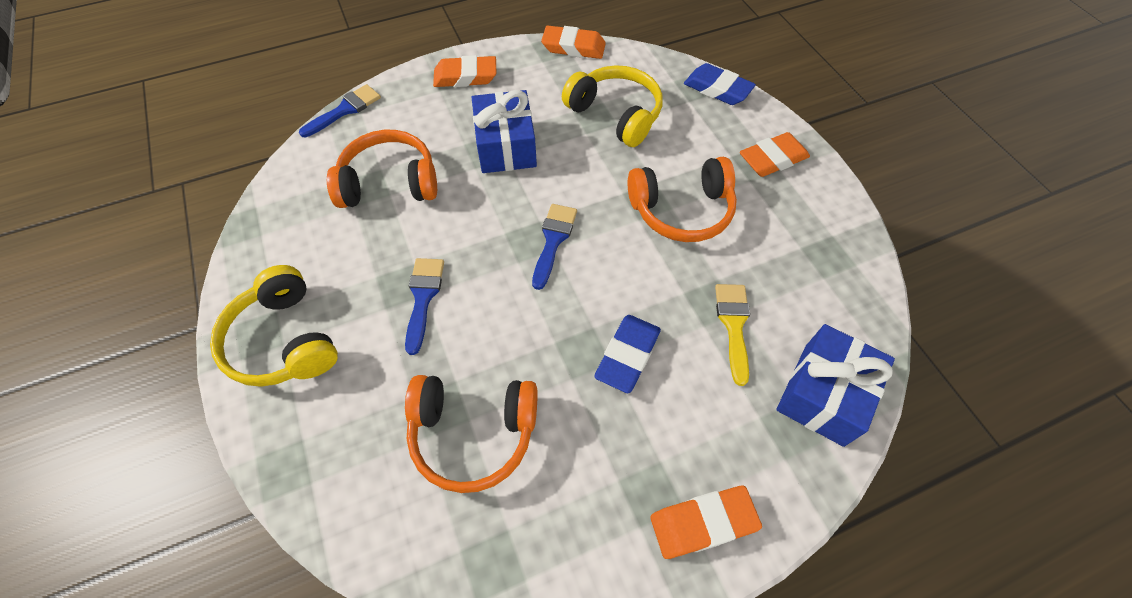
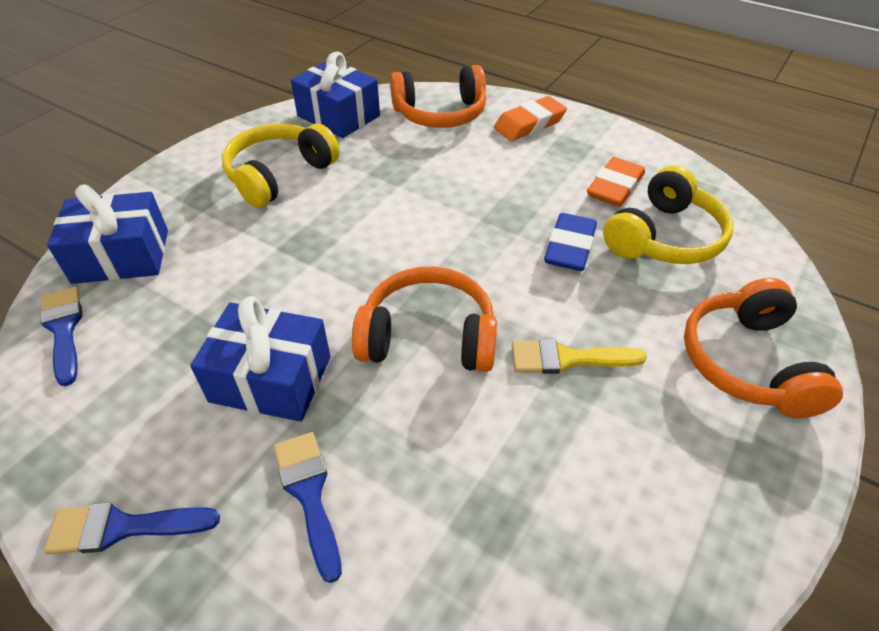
blue eraser: 2 -> 1
blue gift: 2 -> 3
orange eraser: 4 -> 2

